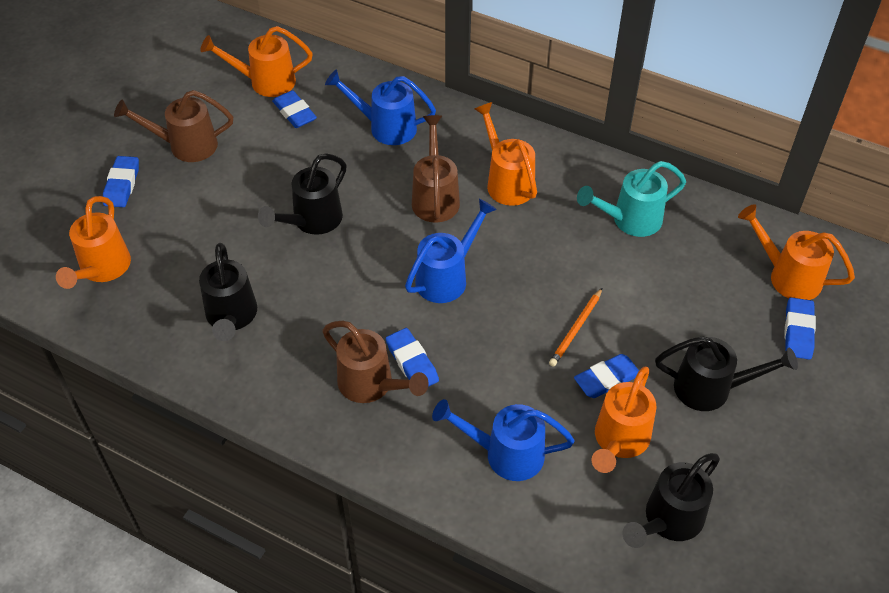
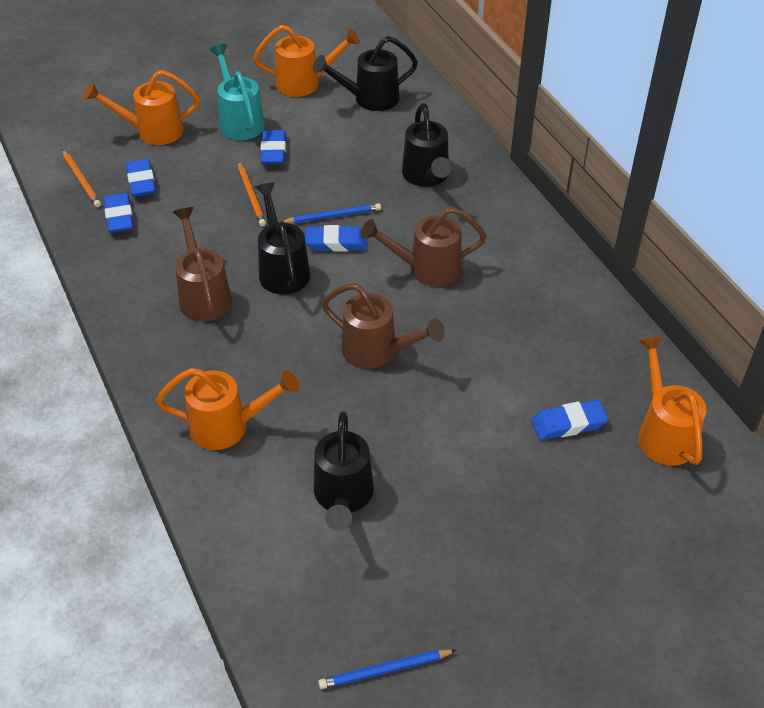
blue pencil: 0 -> 2
blue watering can: 3 -> 0
orange pencil: 1 -> 2
orange watering can: 5 -> 4

